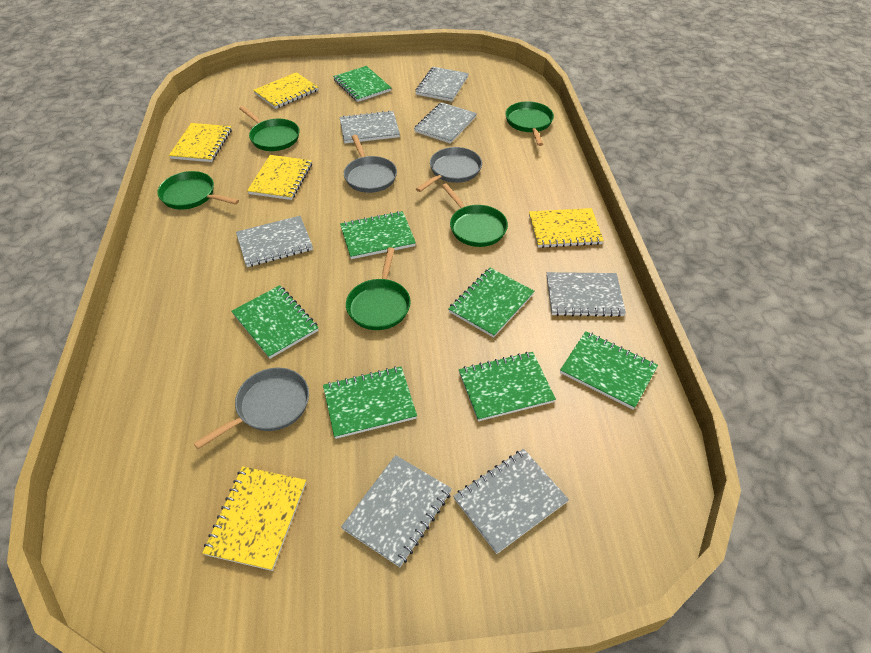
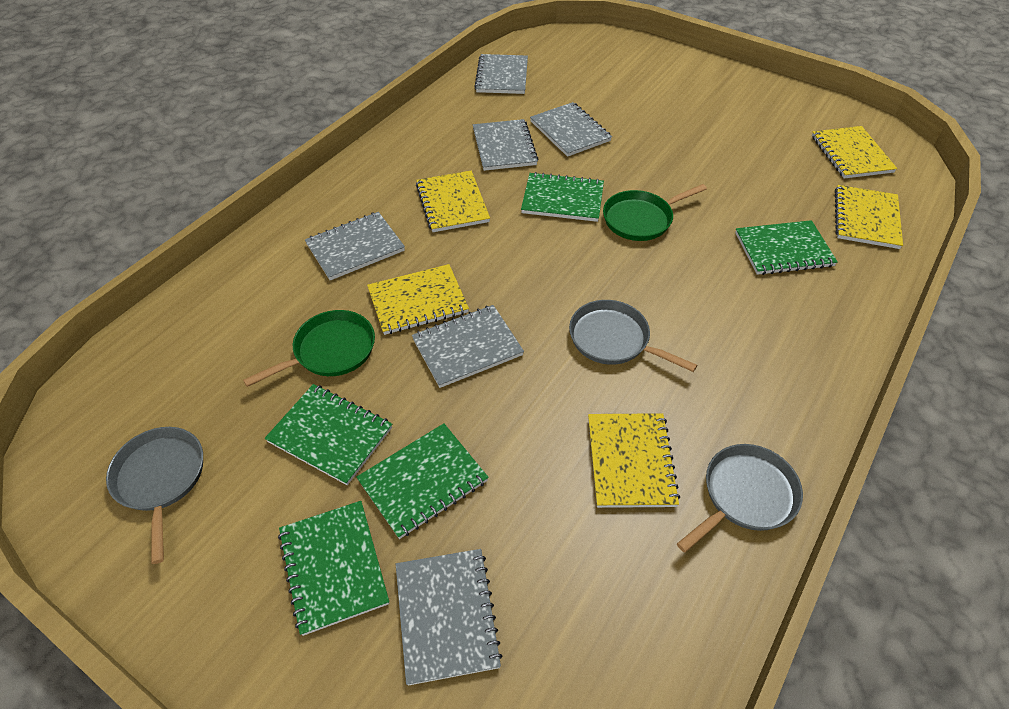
green notebook: 7 -> 5
green pan: 5 -> 2
grey notebook: 7 -> 6

